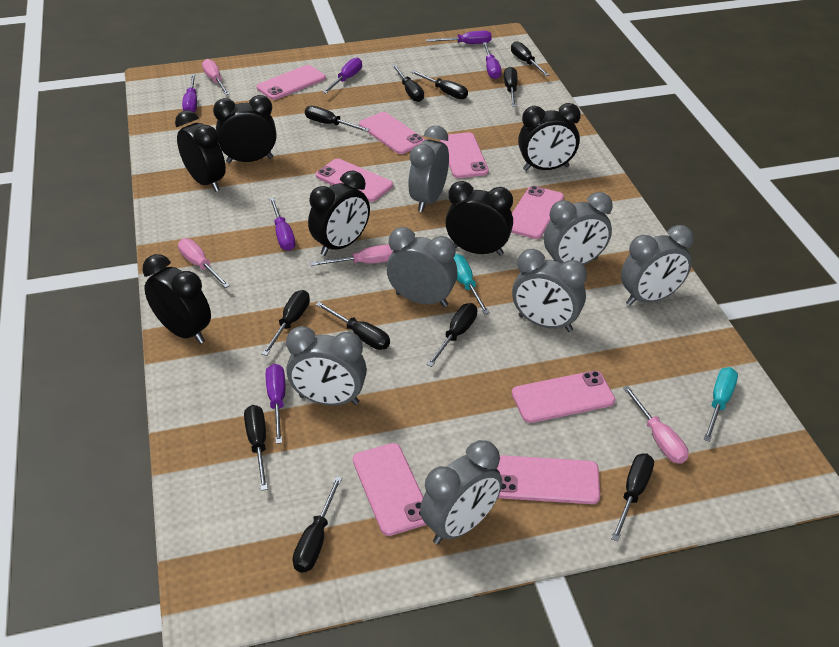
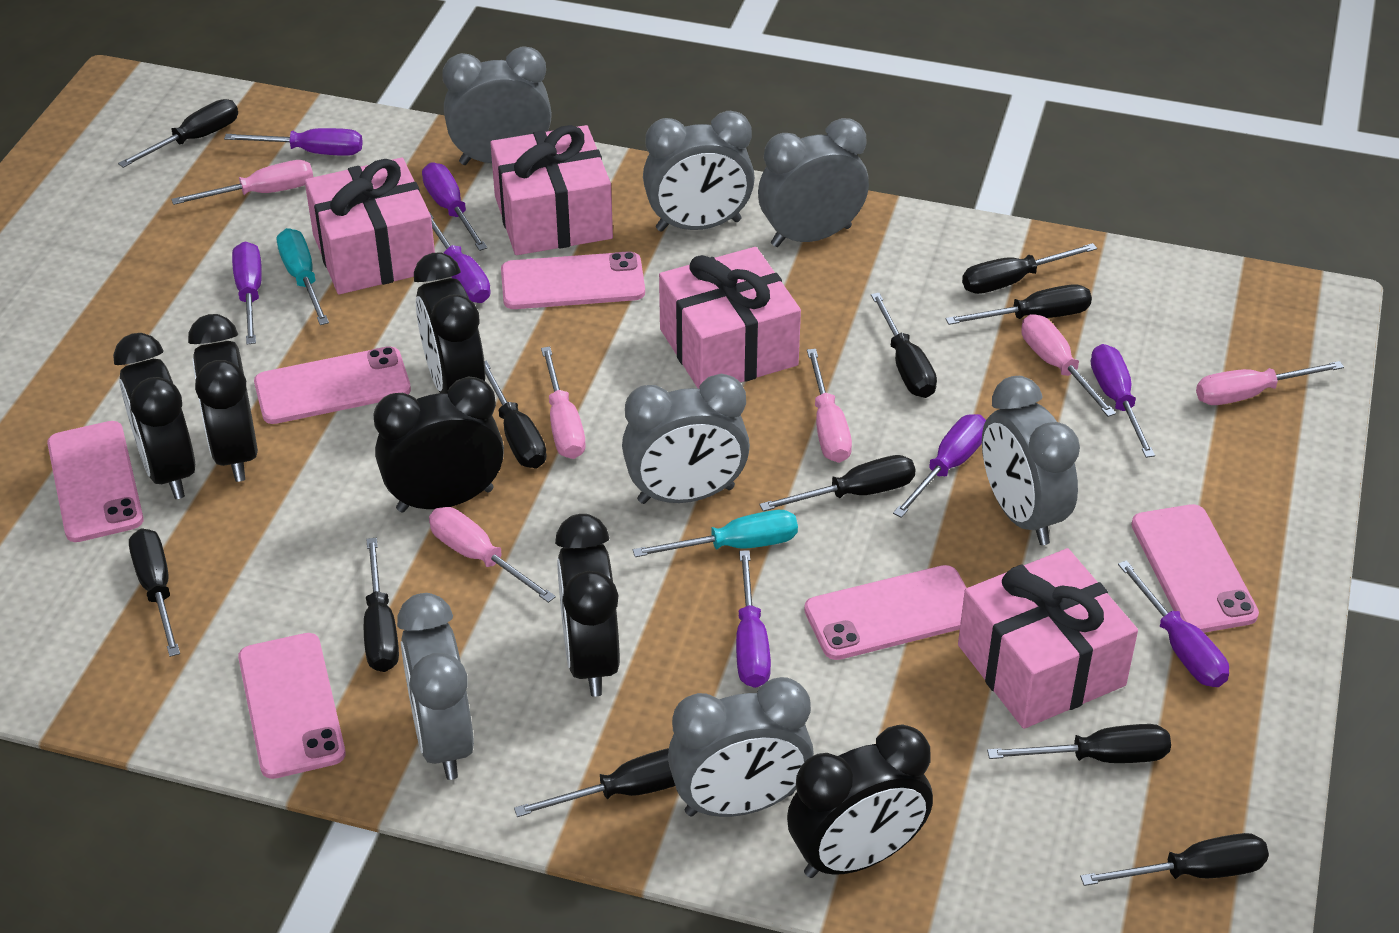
pink gift: 0 -> 4
pink phone: 8 -> 6
pink screwdriver: 4 -> 6
purple screwdriver: 6 -> 8

